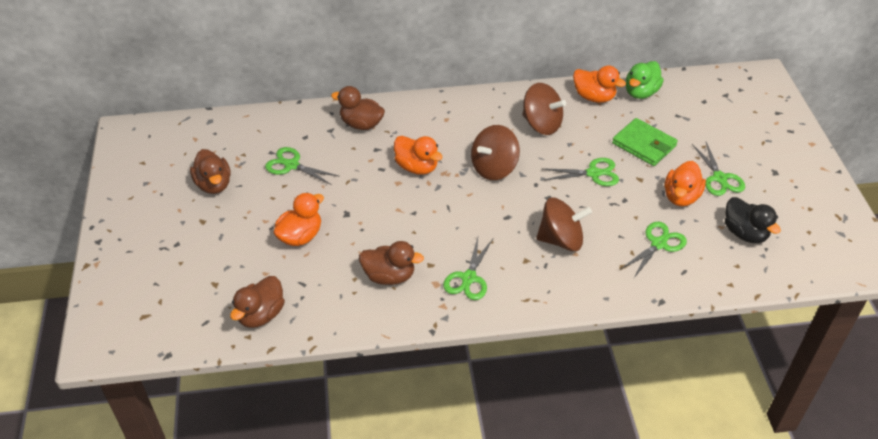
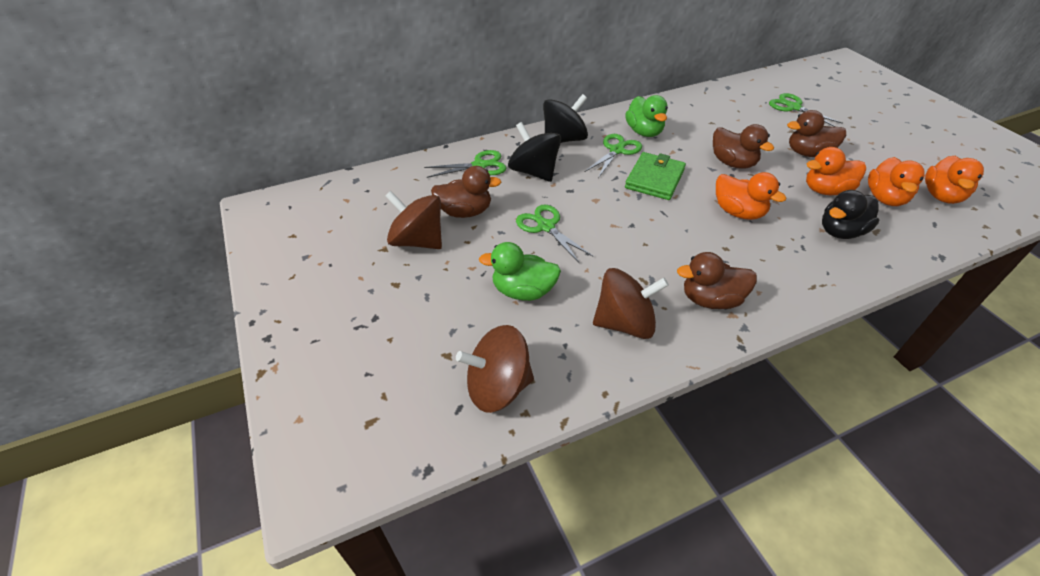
black spinning top: 0 -> 2
green duck: 1 -> 2
green scissors: 5 -> 4

